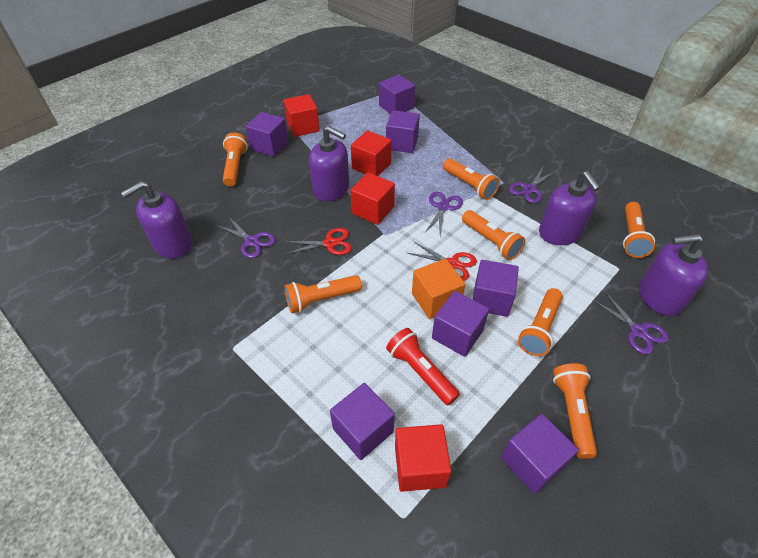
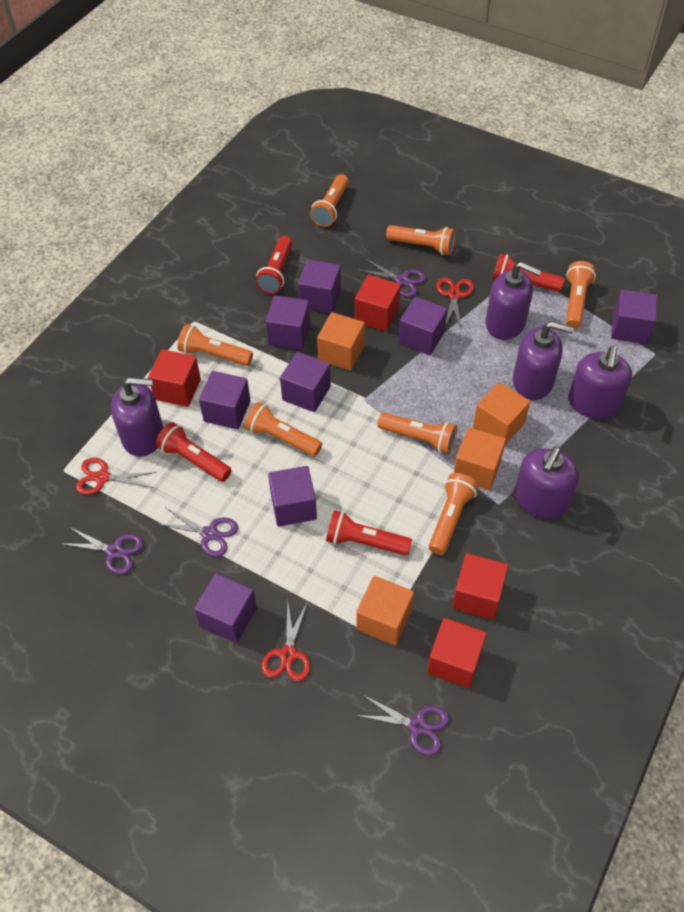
orange cube: 1 -> 4
purple cube: 7 -> 8
purple soap dispenser: 4 -> 5
red flashlight: 1 -> 4
red scissors: 2 -> 3

